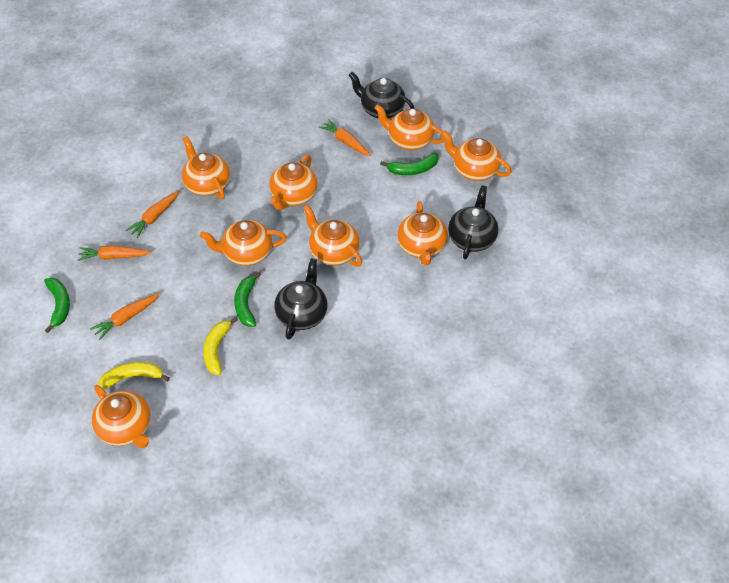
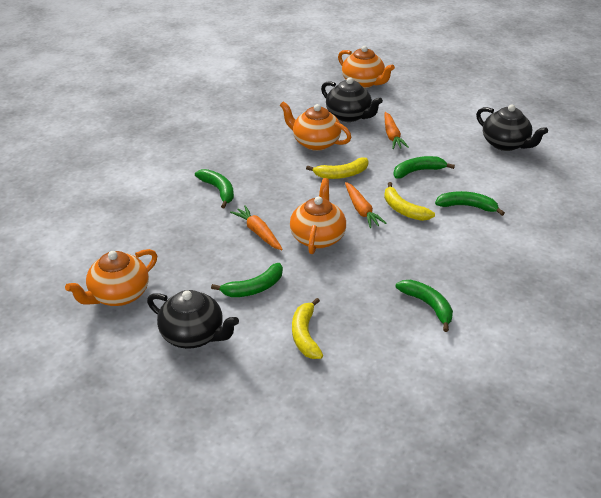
green banana: 3 -> 5
orange carrot: 4 -> 3
orange teapot: 8 -> 4
yellow banana: 2 -> 3

